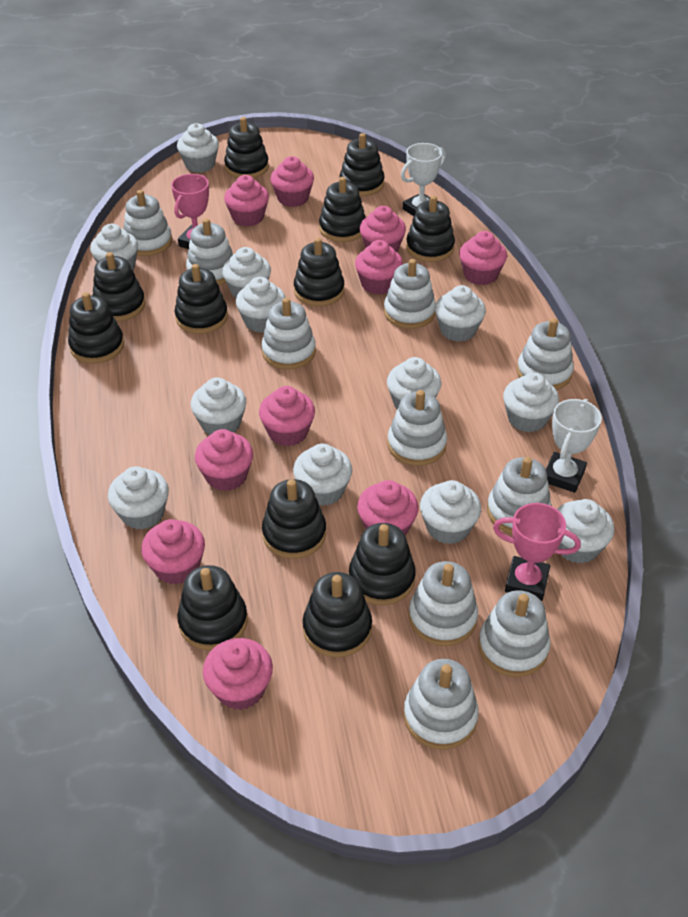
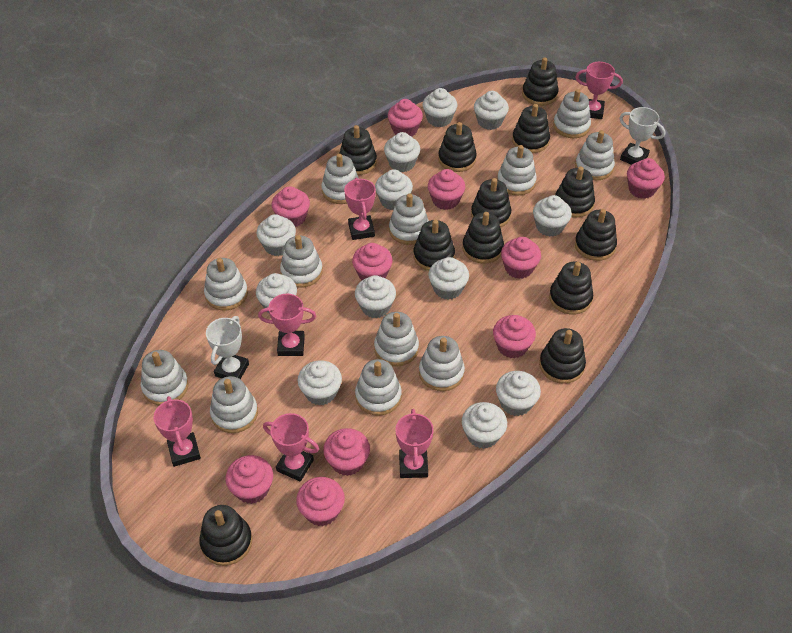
pink trophy: 2 -> 6
white stacking toy: 10 -> 12

